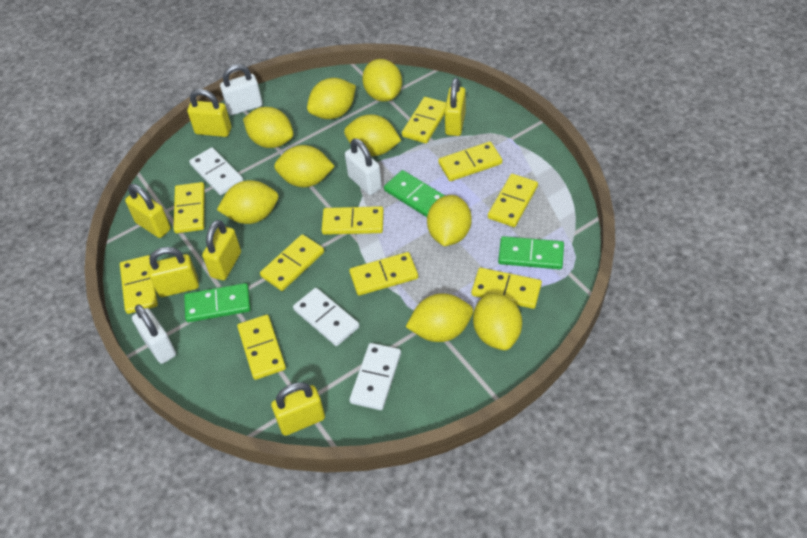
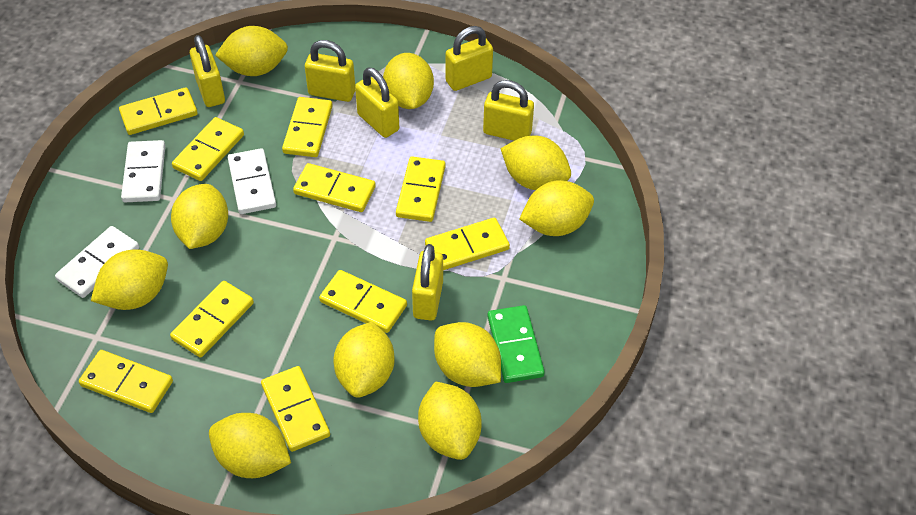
green domino: 3 -> 1
white padlock: 3 -> 0
yellow lemon: 9 -> 10

